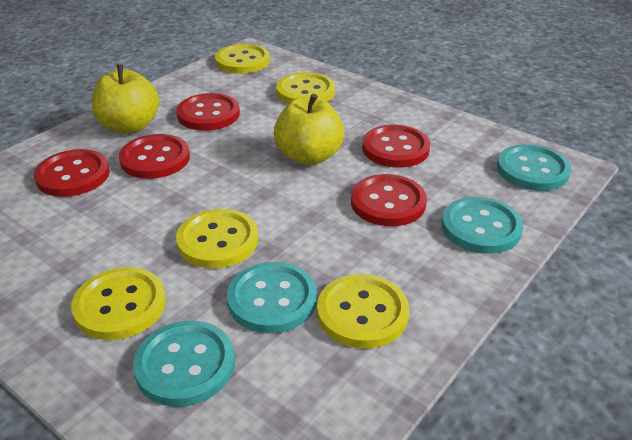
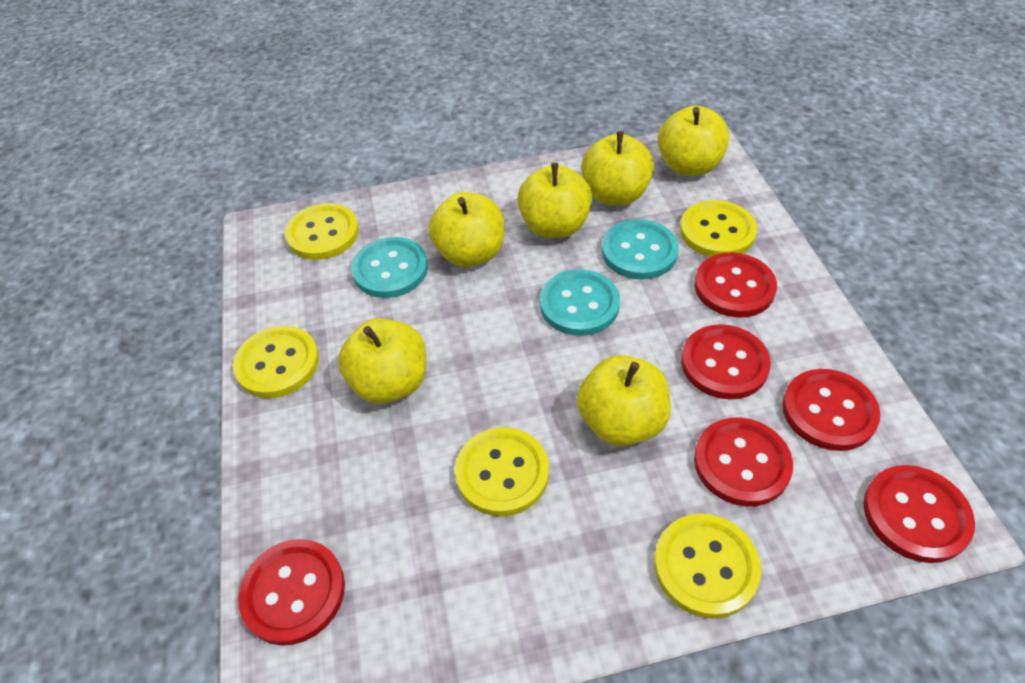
red button: 5 -> 6
turquoise button: 4 -> 3
yellow apple: 2 -> 6

